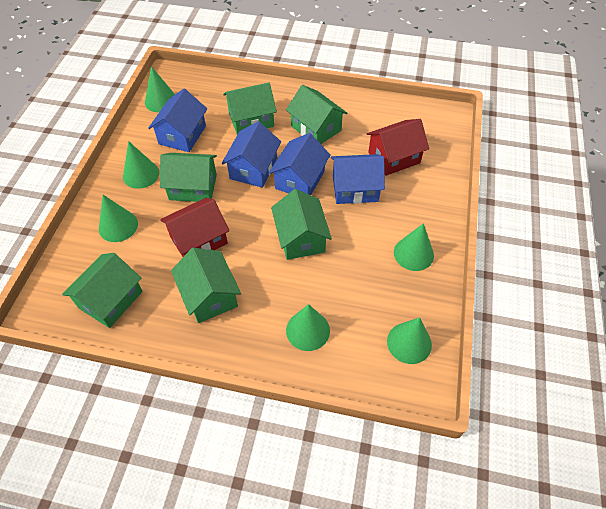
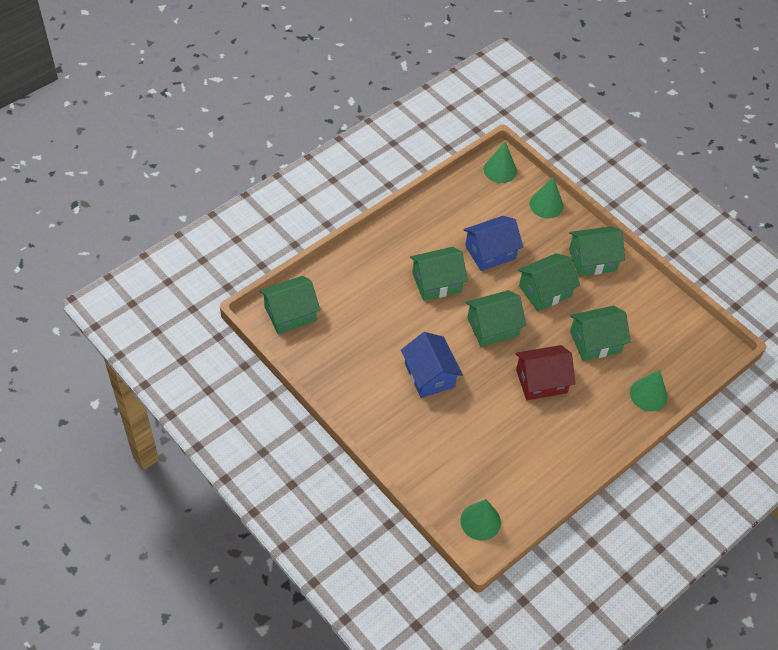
blue house: 4 -> 2
green cone: 6 -> 4
red house: 2 -> 1

